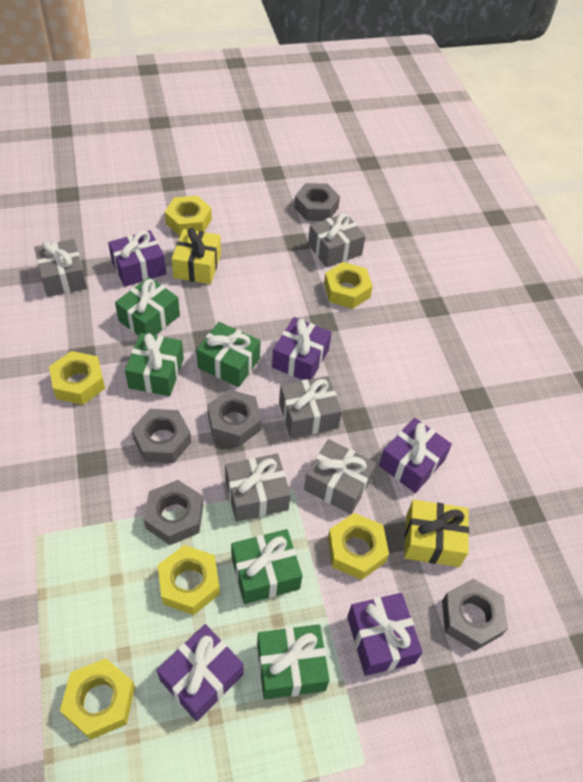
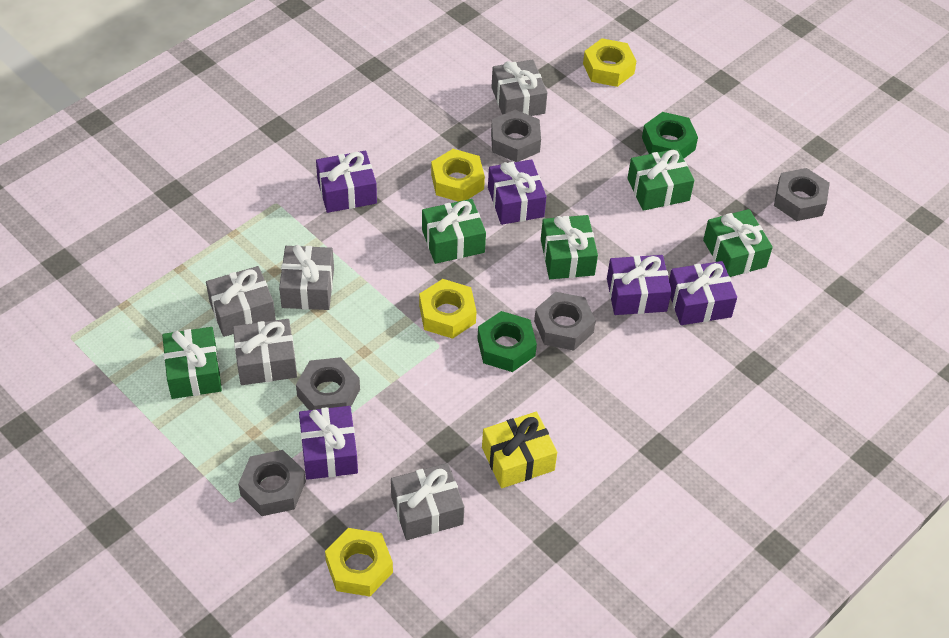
green nut: 0 -> 2
yellow gift: 2 -> 1
yellow nut: 6 -> 4

